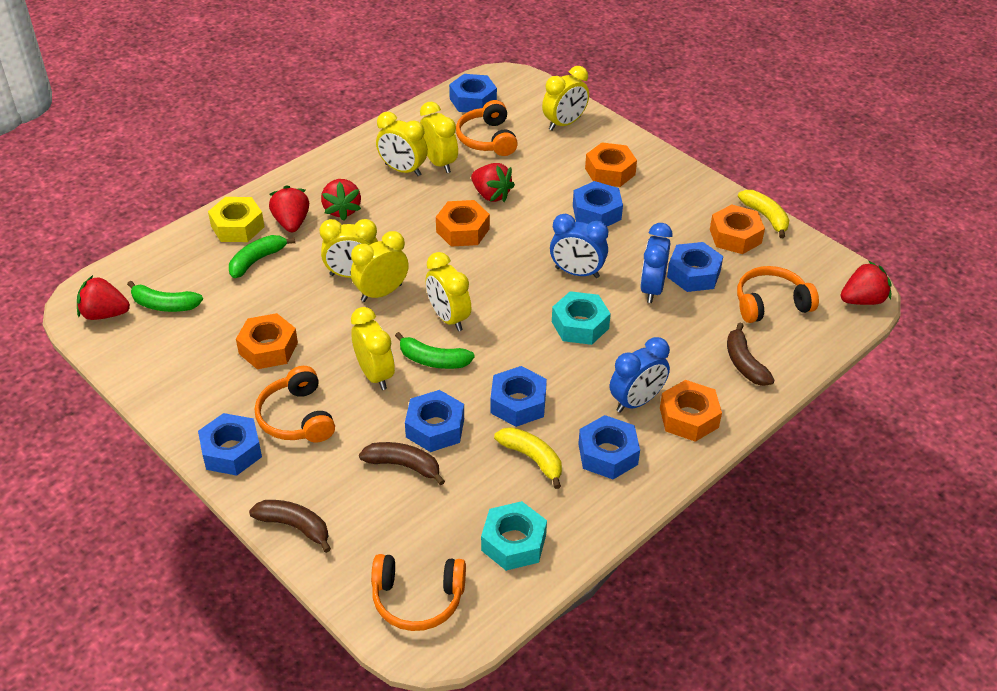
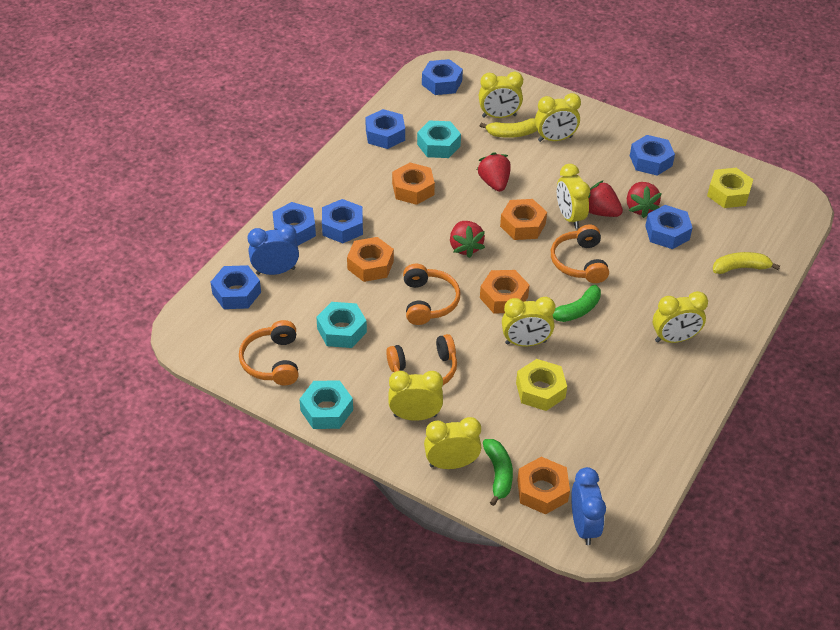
blue clock: 3 -> 2
brown banana: 3 -> 0
green banana: 3 -> 2
red strawberry: 5 -> 4
turquoise nut: 2 -> 3
yellow nut: 1 -> 2

